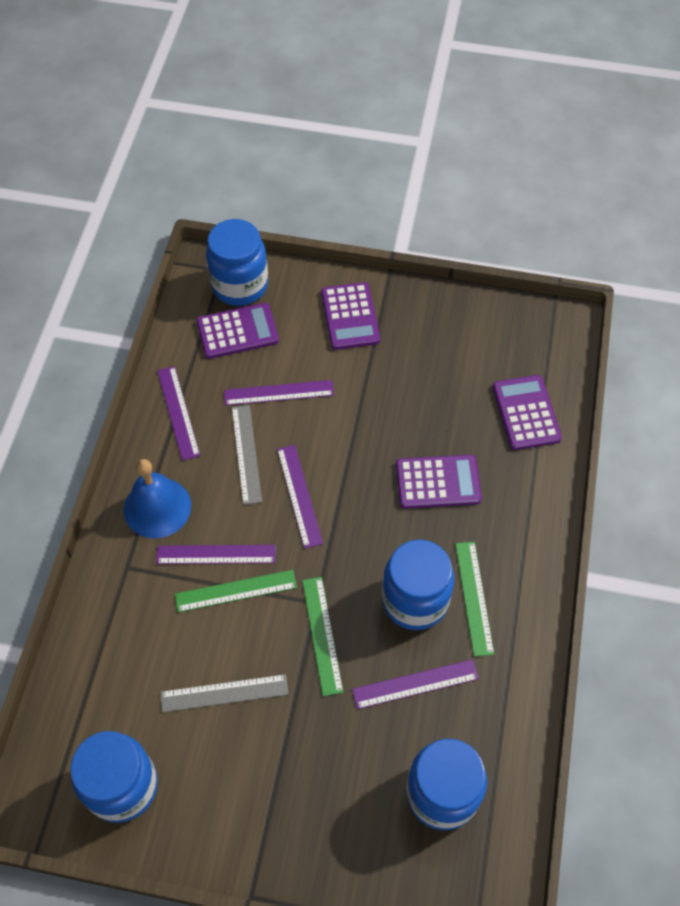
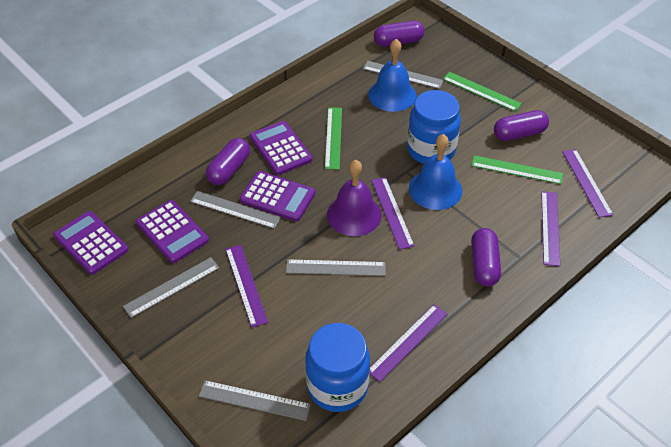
blue bell: 1 -> 2
blue jar: 4 -> 2
grey ruler: 2 -> 5
purple bell: 0 -> 1
purple capsule: 0 -> 4

